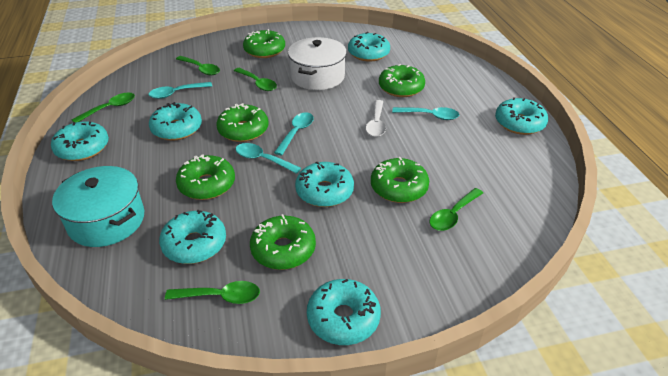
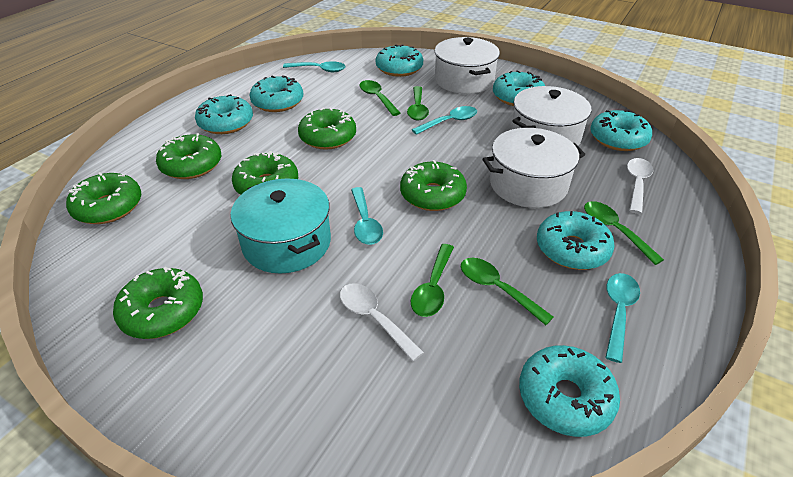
white pot: 1 -> 3
white spoon: 1 -> 2

